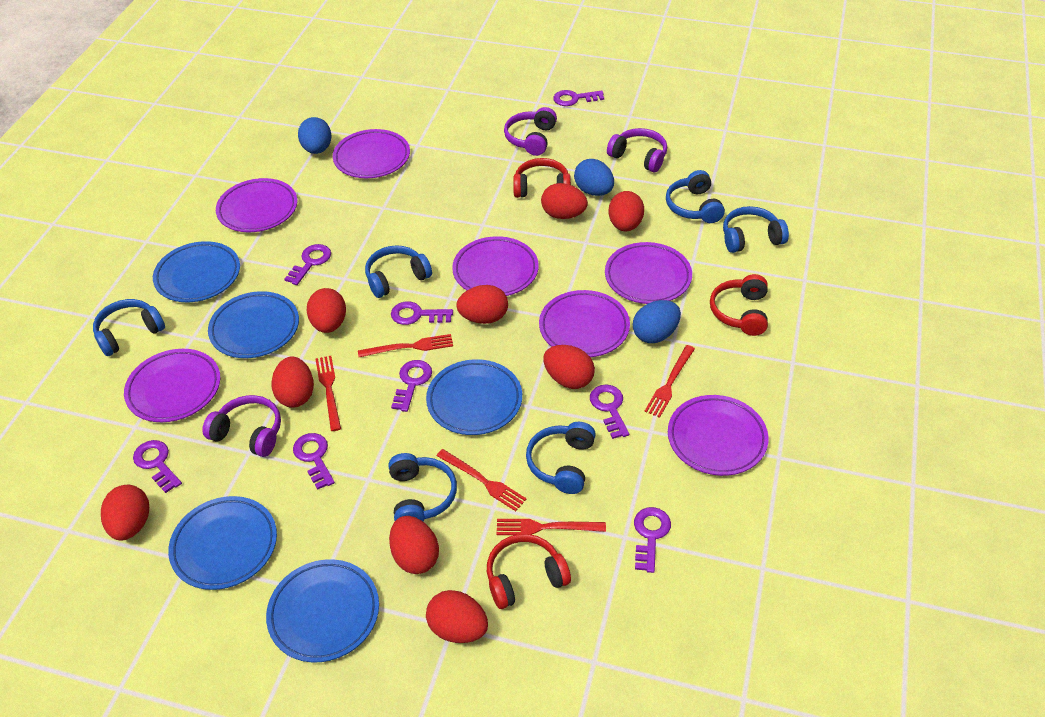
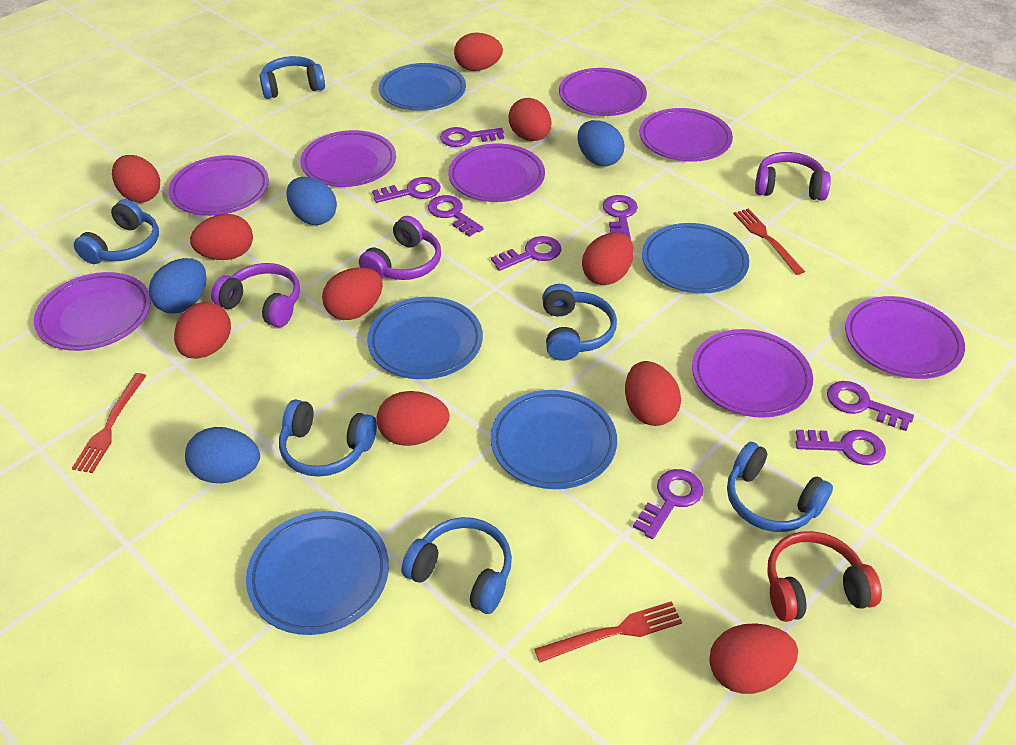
blue egg: 3 -> 4
purple plate: 7 -> 8
red egg: 9 -> 10
red fork: 5 -> 3
red headphones: 3 -> 1

